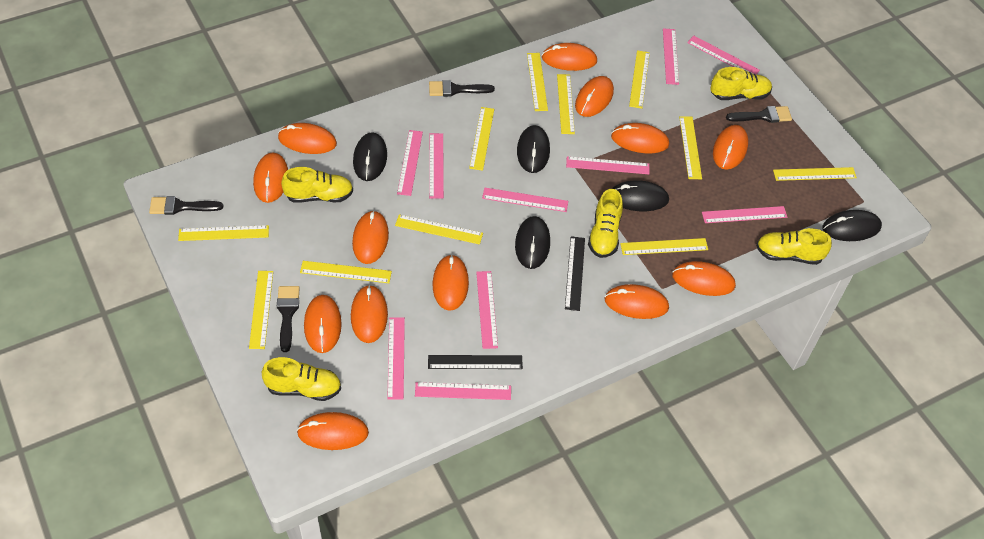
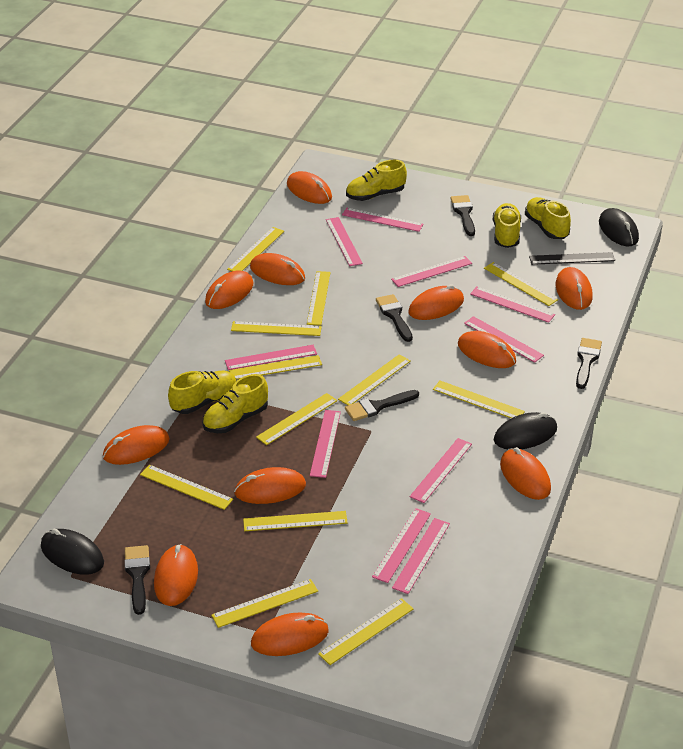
black brush: 4 -> 5
black mouse: 5 -> 3
black ruler: 2 -> 1
orange mouse: 13 -> 11
yellow ruler: 11 -> 12

